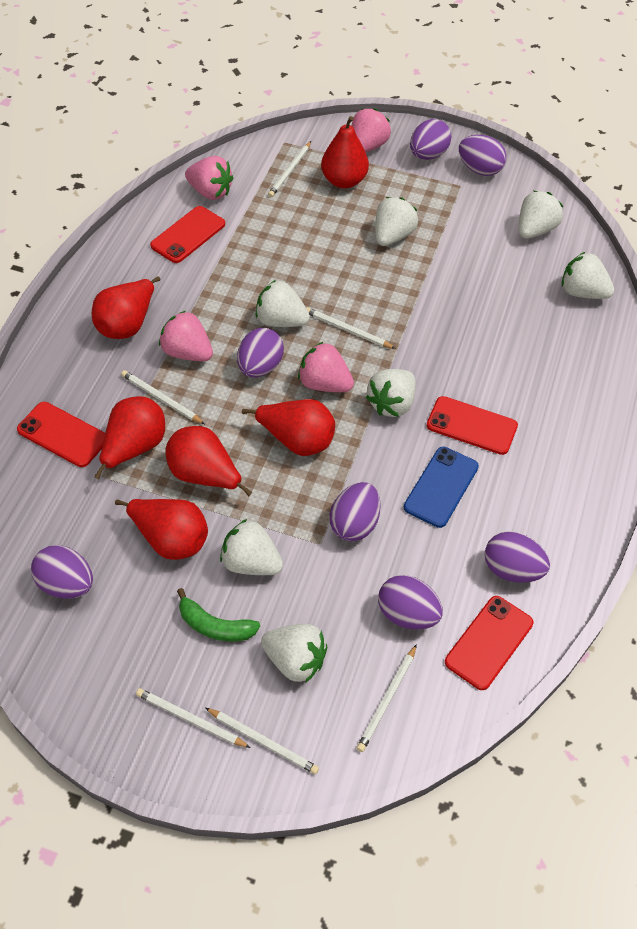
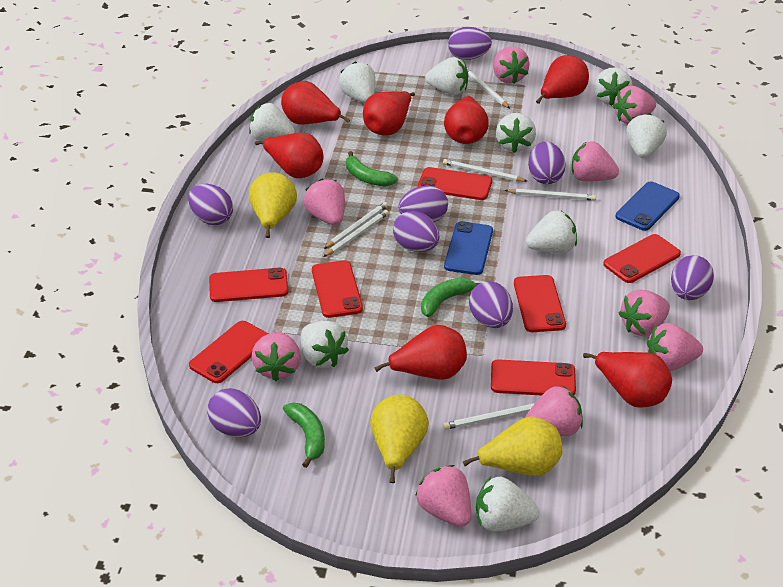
blue phone: 1 -> 2
green banana: 1 -> 3
pink strawberry: 4 -> 9
purple egg: 7 -> 8
red pear: 6 -> 7
red phone: 4 -> 7
white strawberry: 7 -> 9
yellow pear: 0 -> 3

